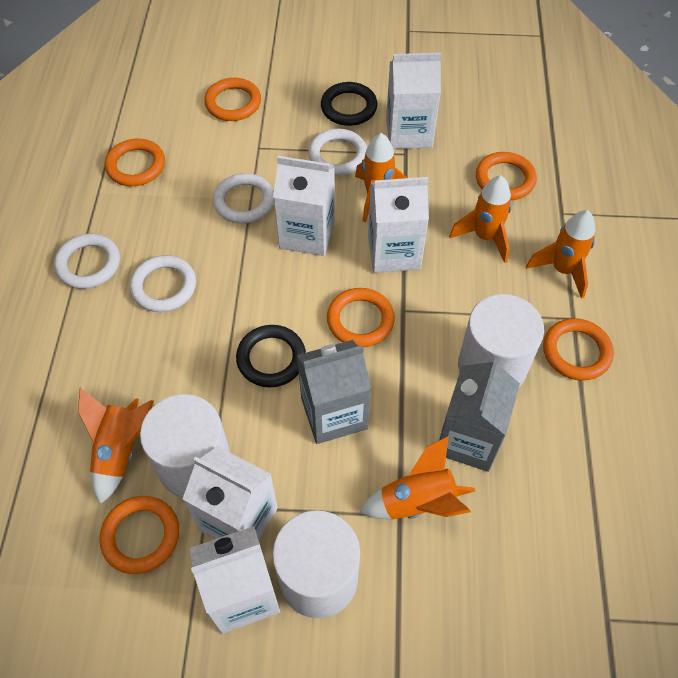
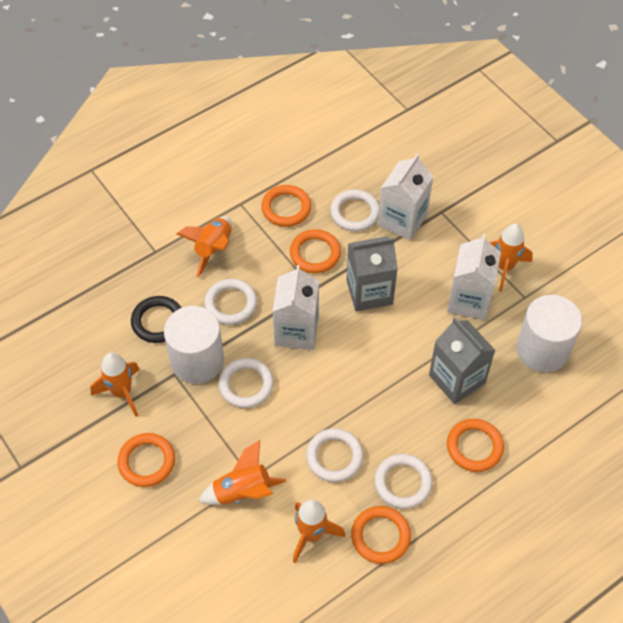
black ring: 2 -> 1
orange ring: 6 -> 5
white carton: 5 -> 3
white cylinder: 3 -> 2
white ring: 4 -> 5

